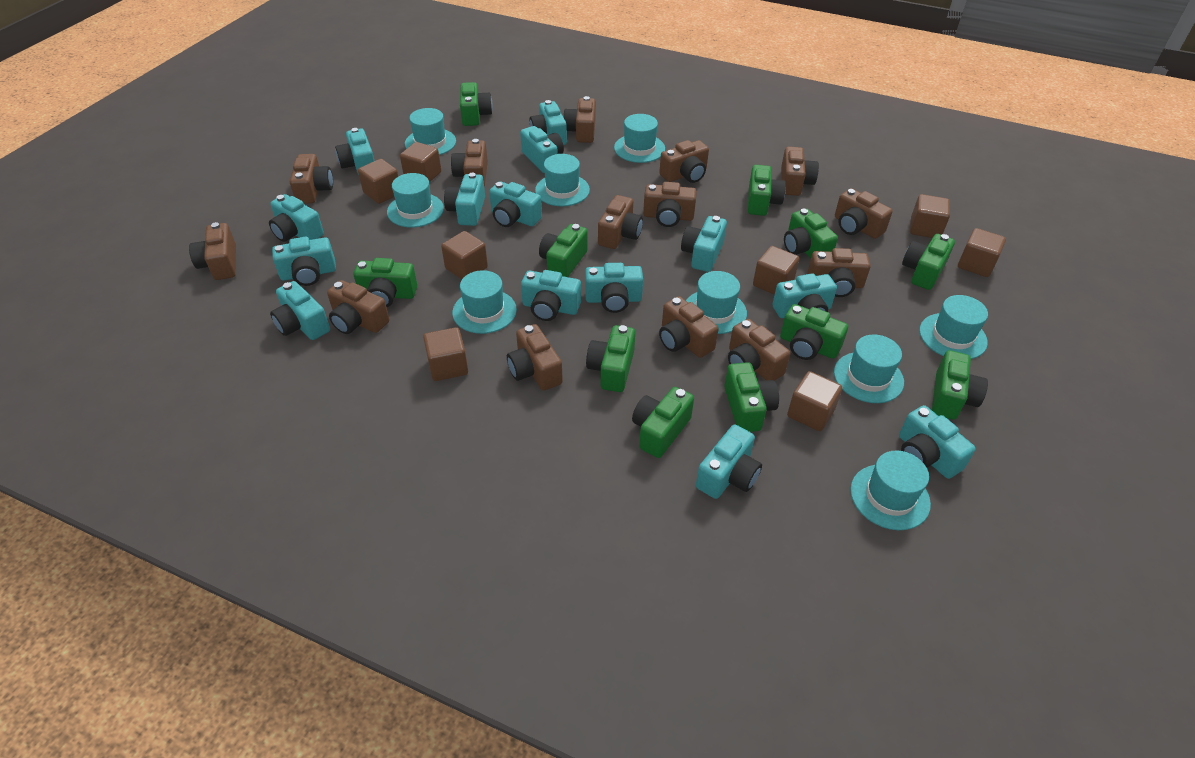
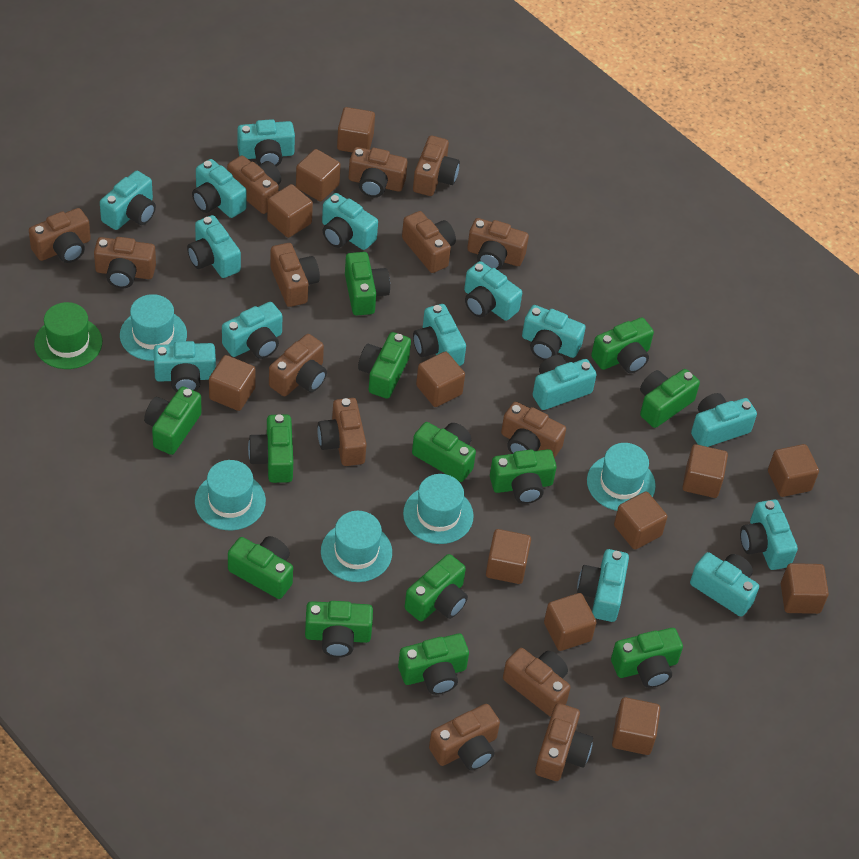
brown cube: 8 -> 12
green camera: 11 -> 13
green hat: 0 -> 1
turquoise camera: 14 -> 15
turquoise hat: 9 -> 5

